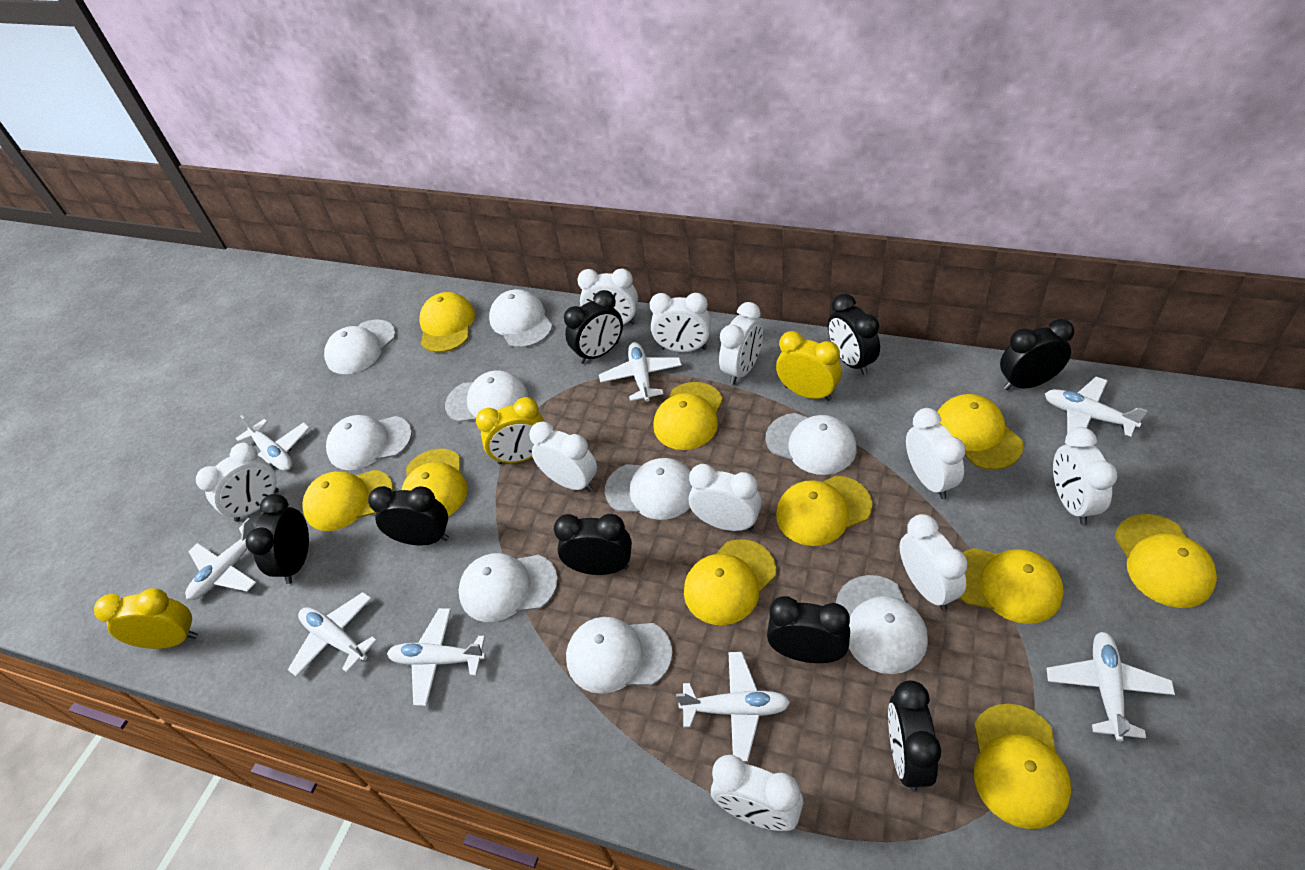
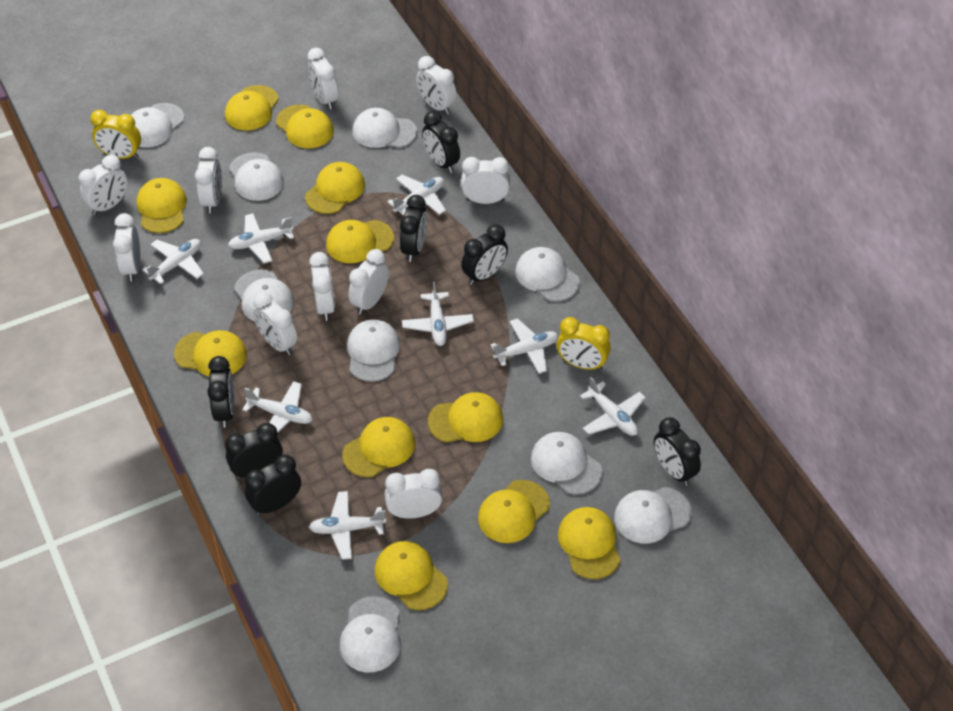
black clock: 8 -> 7
yellow cap: 10 -> 11
yellow clock: 3 -> 2

